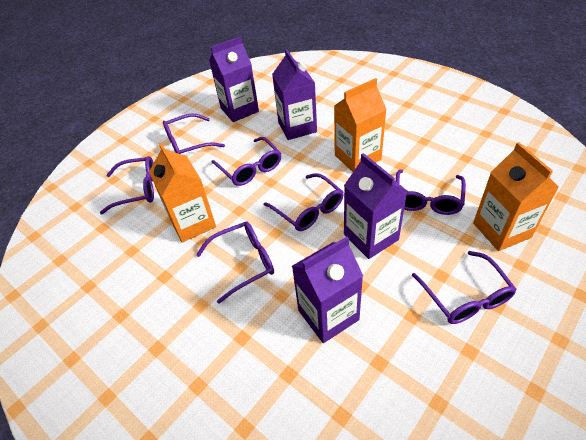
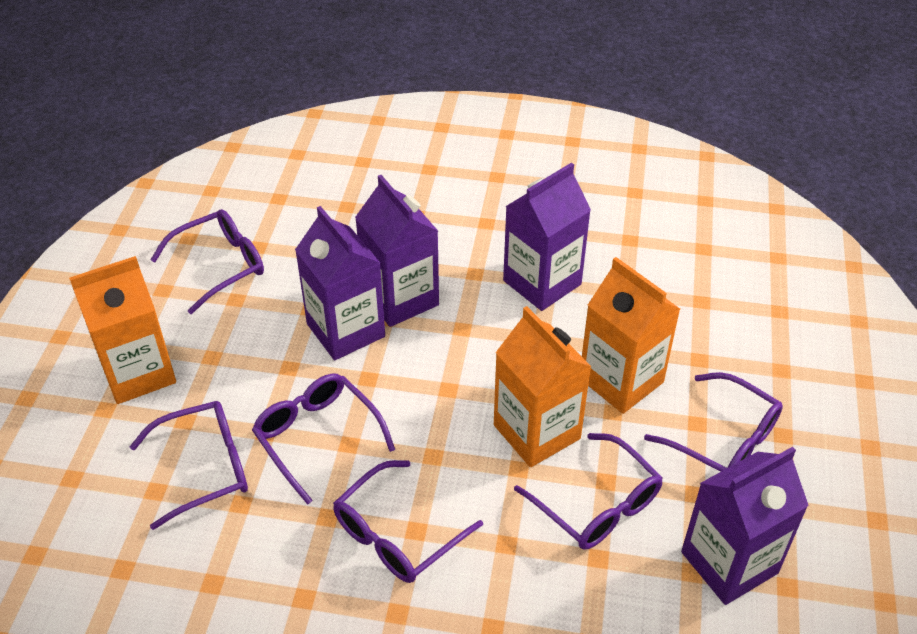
purple glasses: 7 -> 6

